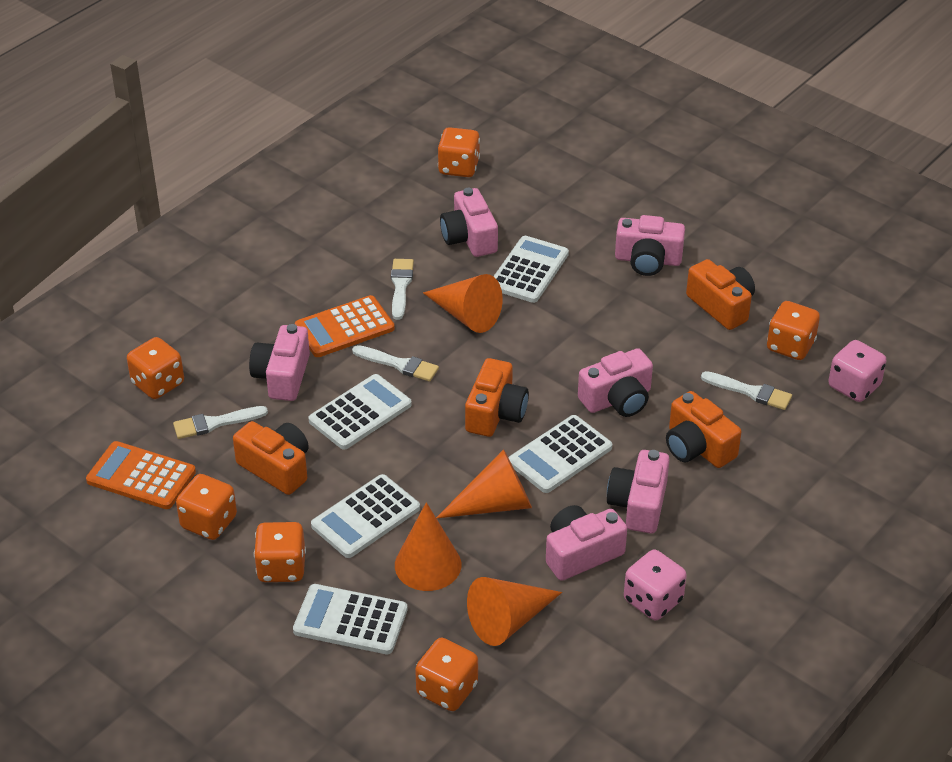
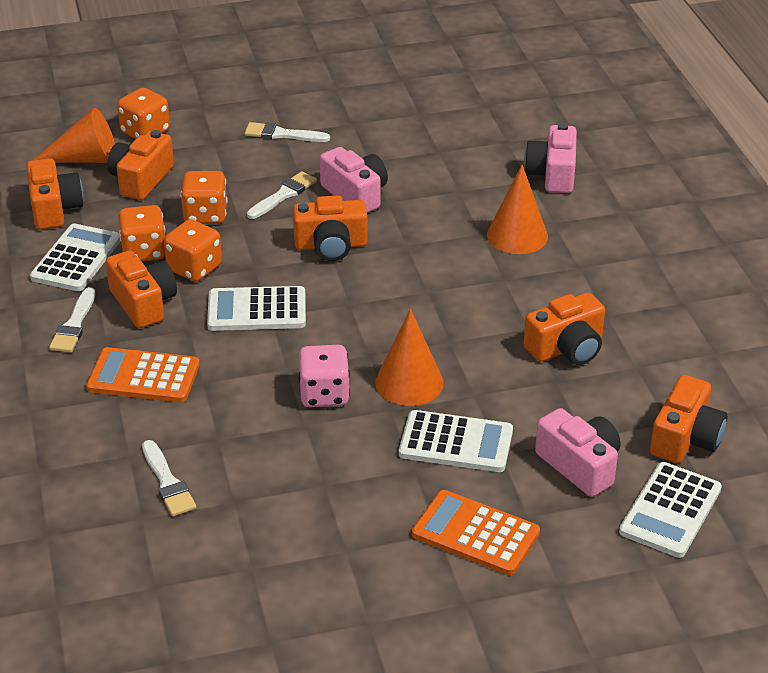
orange camera: 4 -> 6
orange cone: 4 -> 3
orange dice: 6 -> 4
pink camera: 6 -> 3
pink dice: 2 -> 1
white calculator: 5 -> 4

